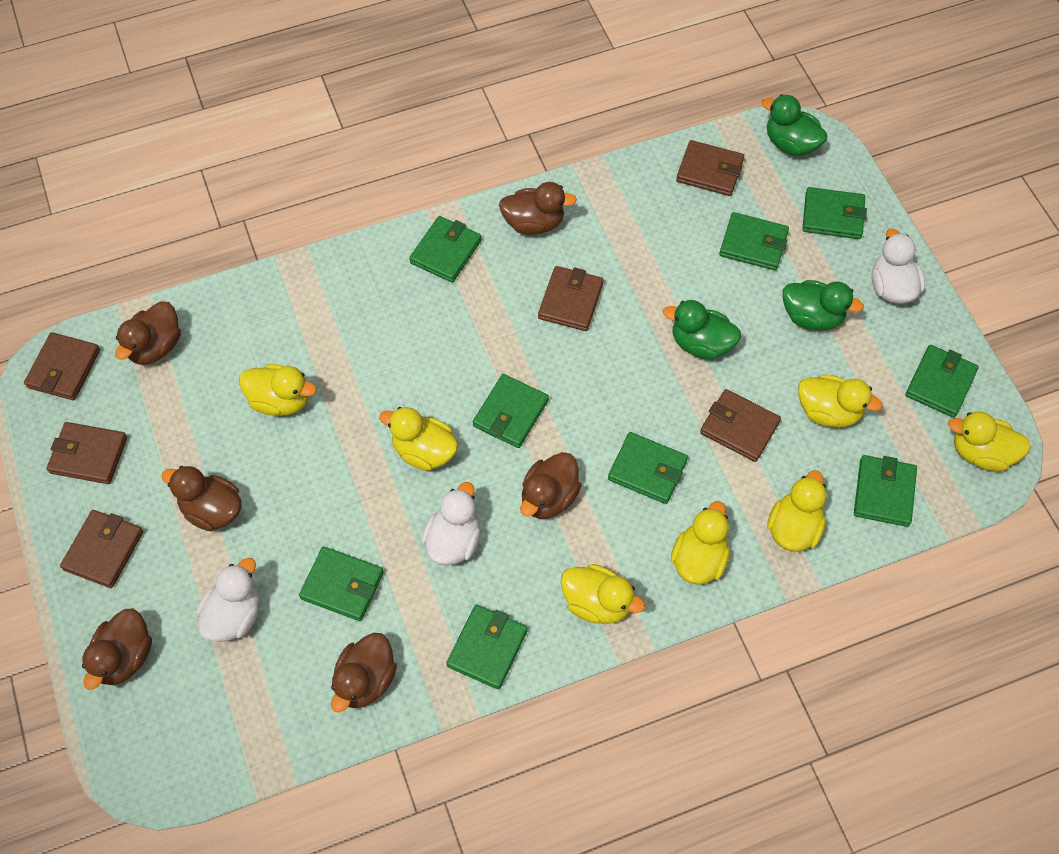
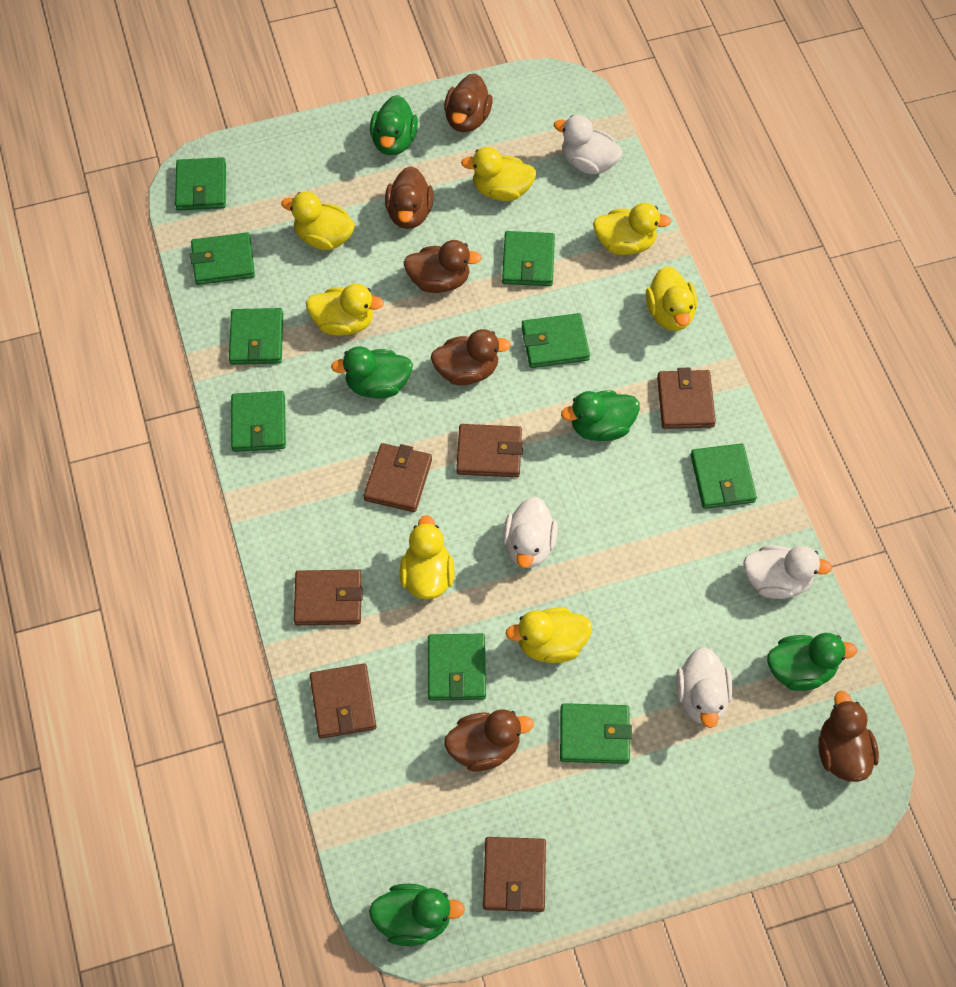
green duck: 3 -> 5
white duck: 3 -> 4

